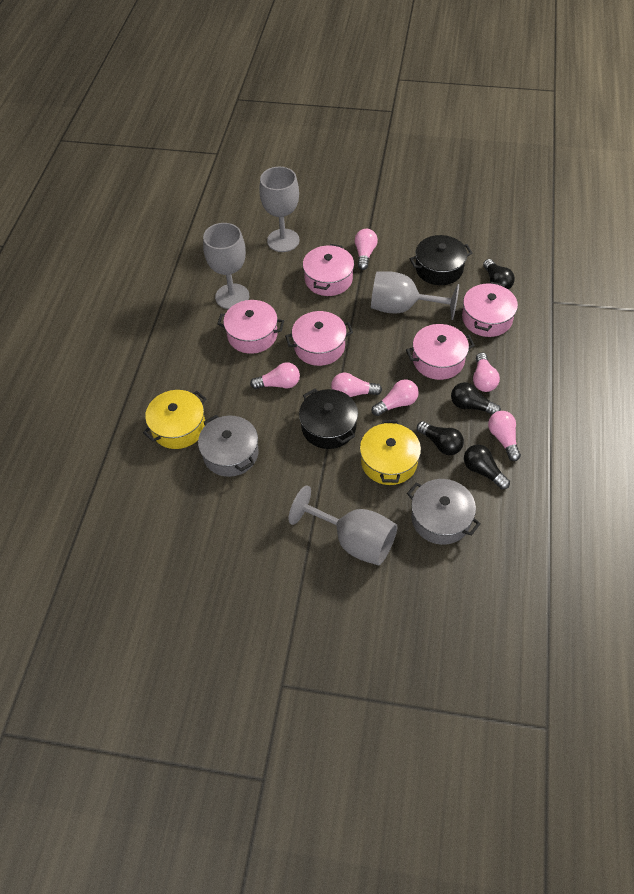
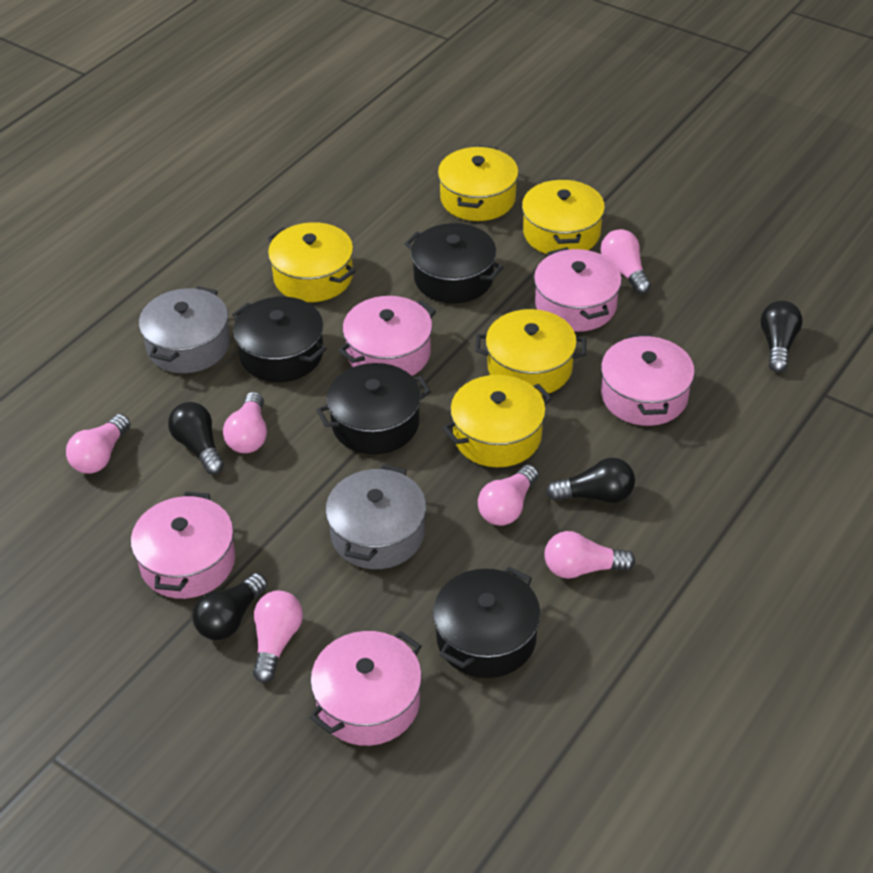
black pot: 2 -> 4
grey goblet: 4 -> 0
yellow pot: 2 -> 5

